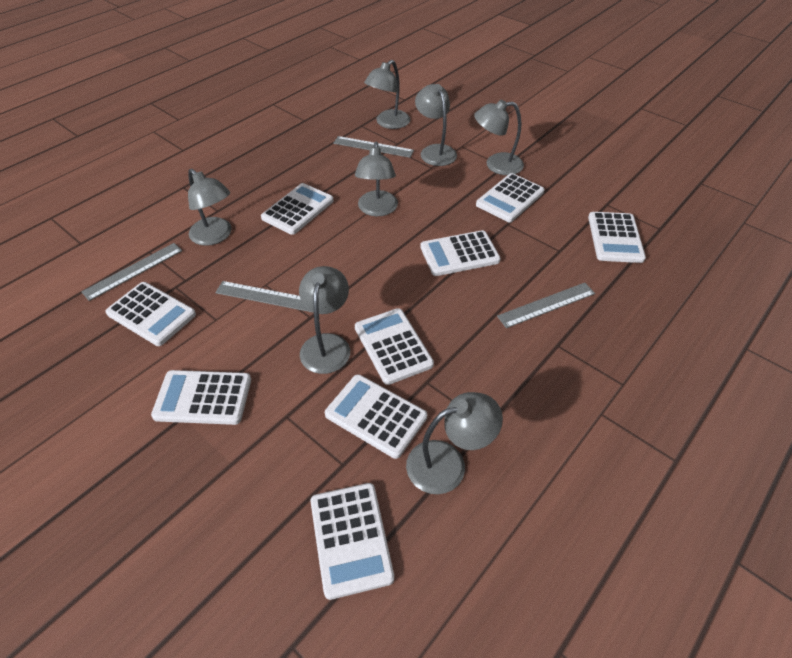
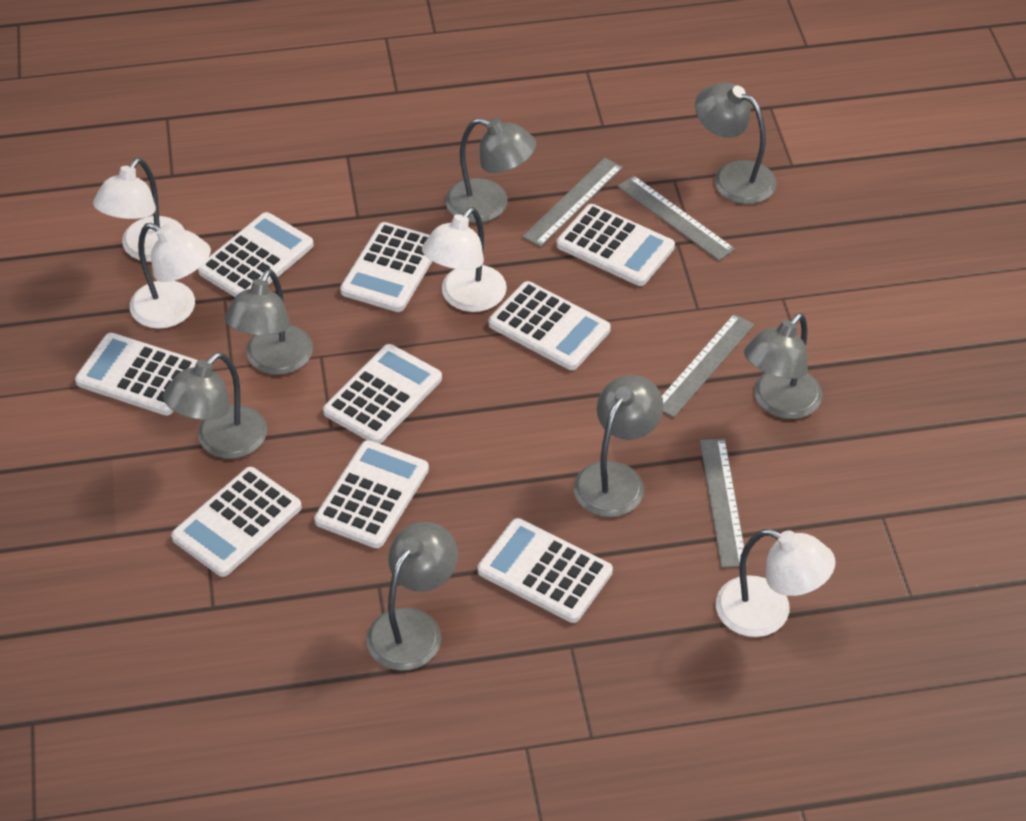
white lamp: 0 -> 4

